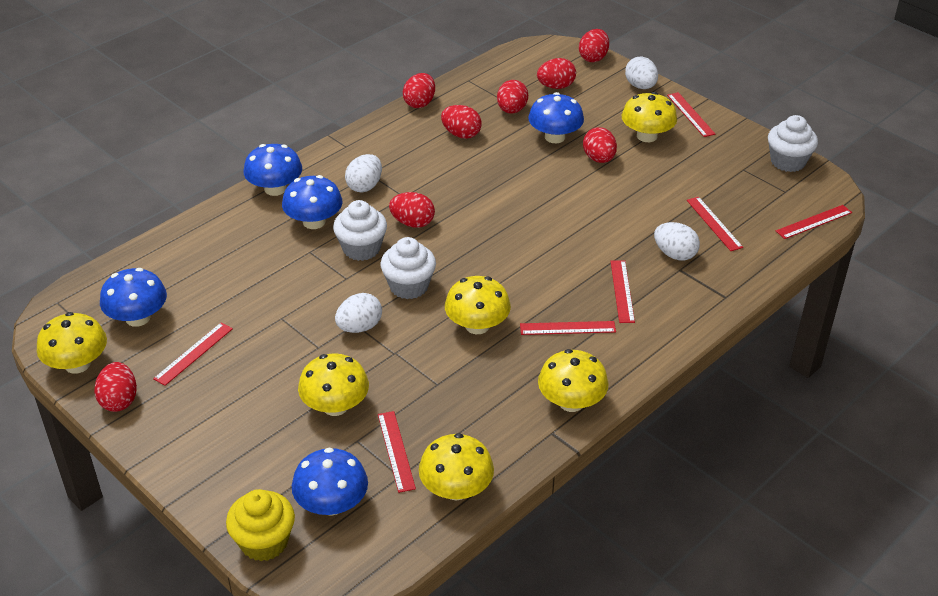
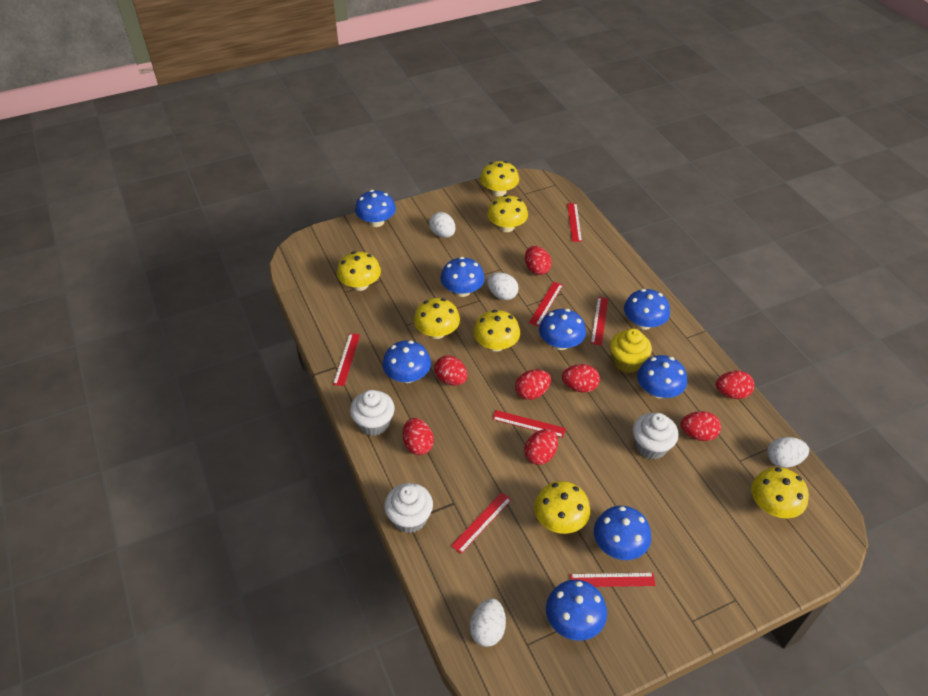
blue mushroom: 5 -> 8
yellow mushroom: 6 -> 7

